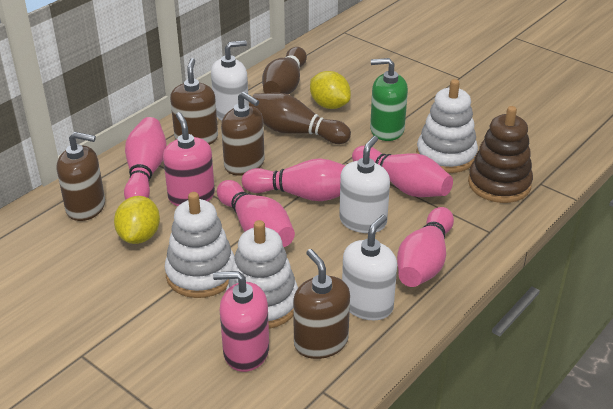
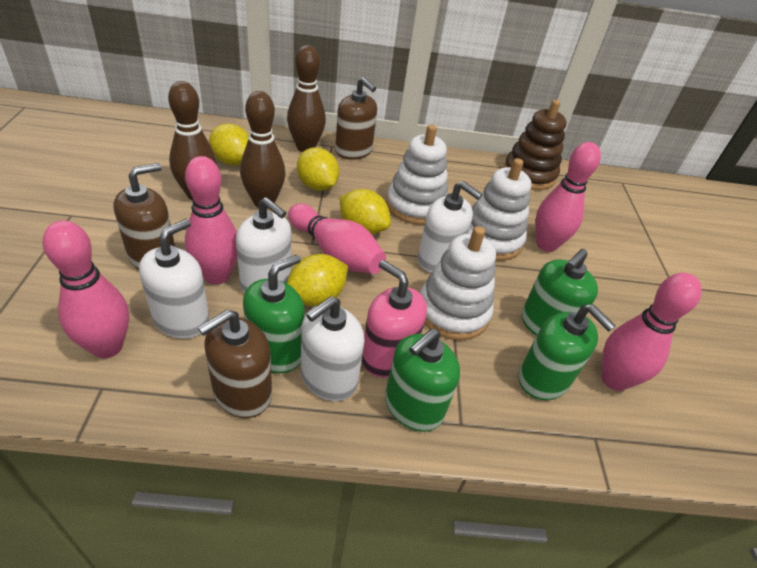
brown bowling pin: 2 -> 3
brown soap dispenser: 4 -> 3
green soap dispenser: 1 -> 4
pink soap dispenser: 2 -> 1
white soap dispenser: 3 -> 4
yellow lemon: 2 -> 4

